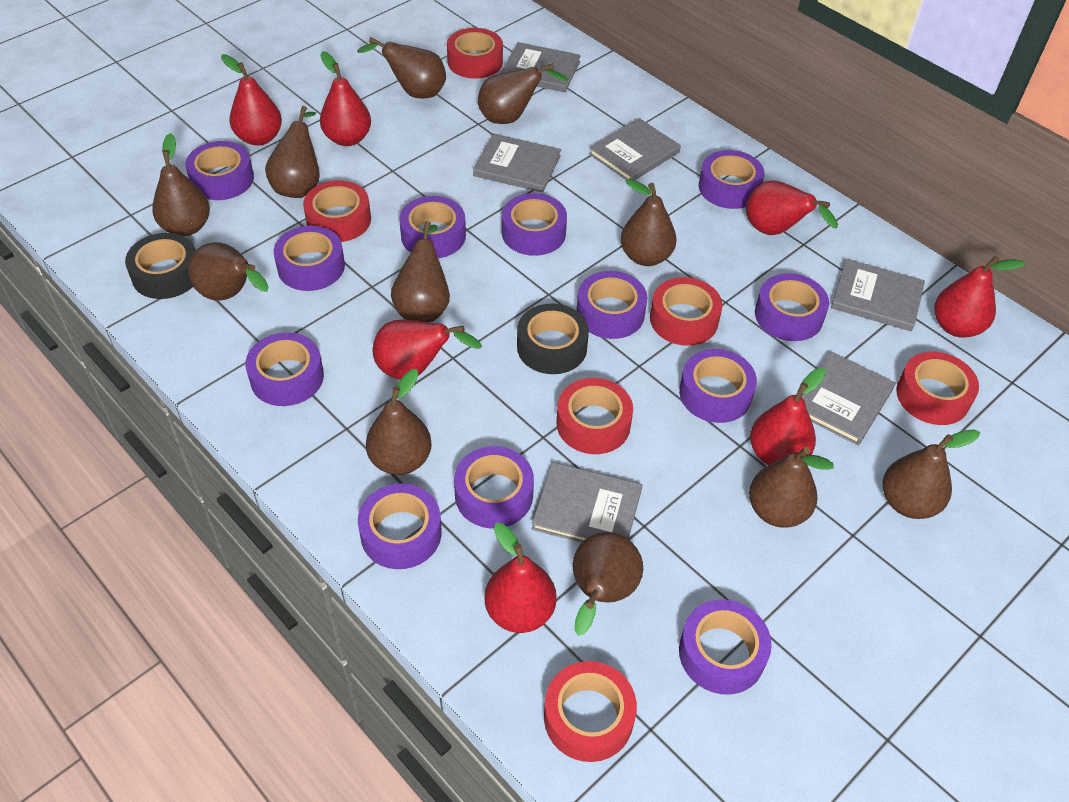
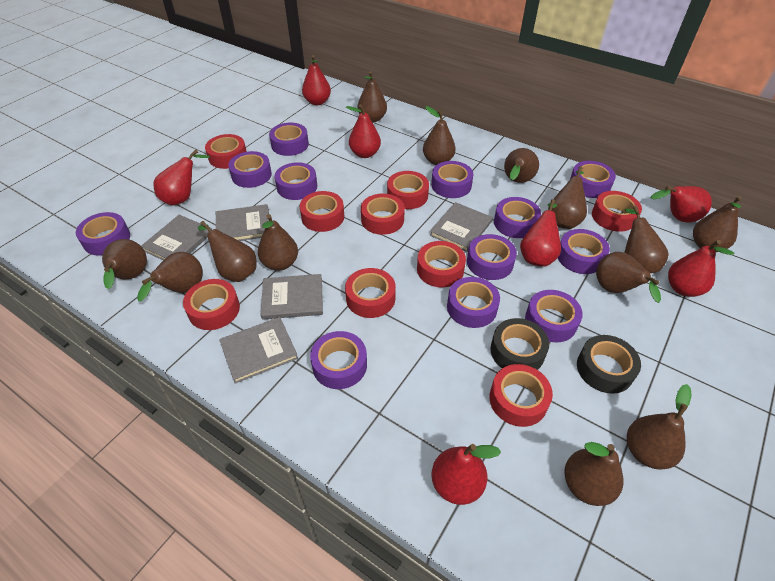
brown pear: 11 -> 13
grey book: 6 -> 5
red tape: 6 -> 9

